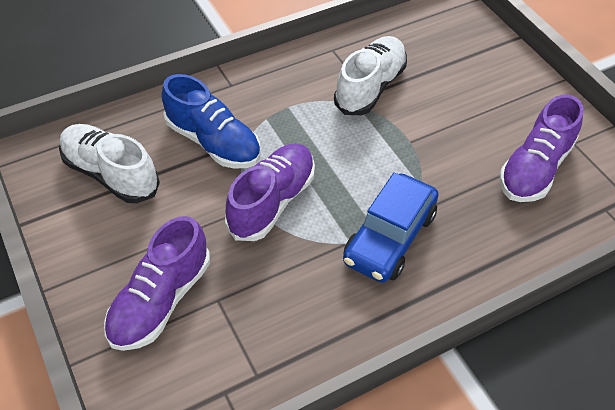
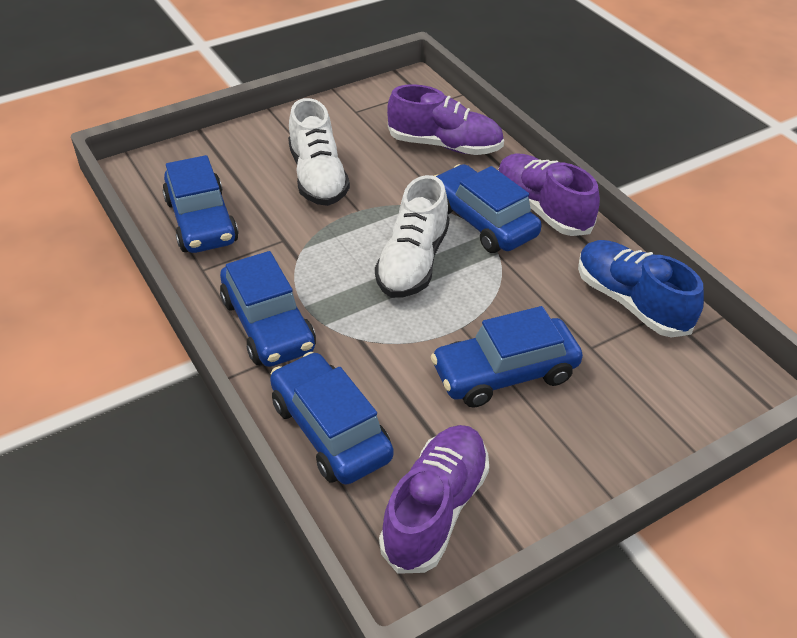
blue car: 1 -> 5

